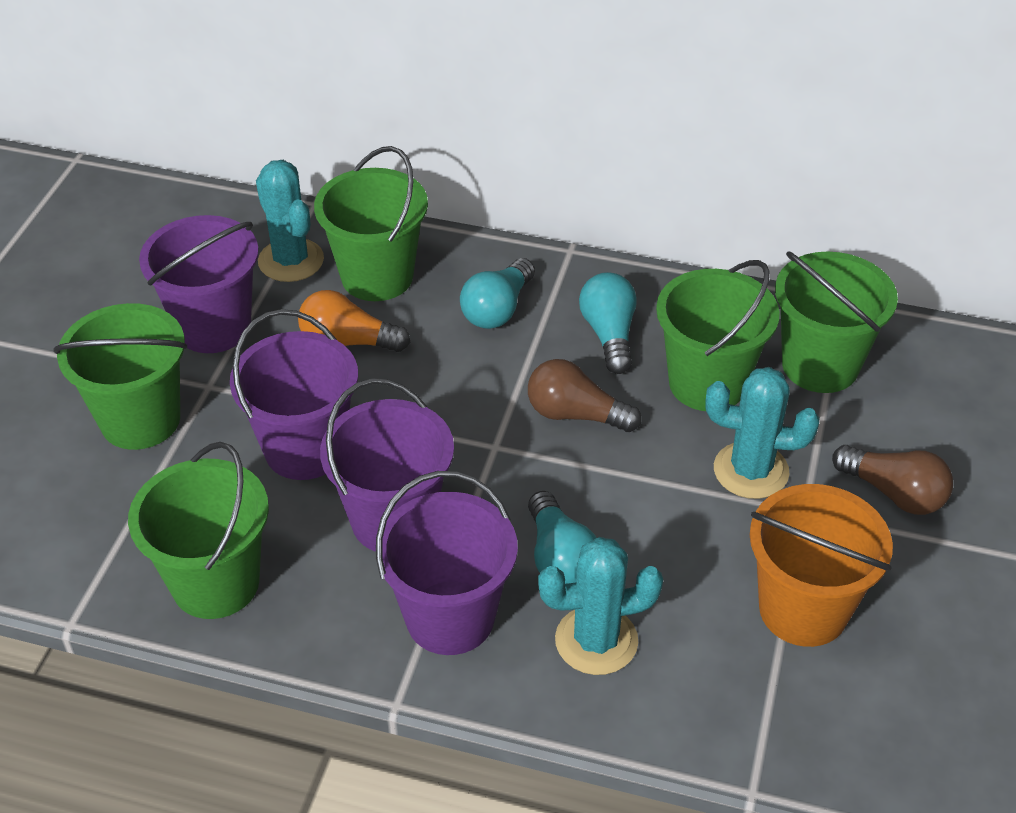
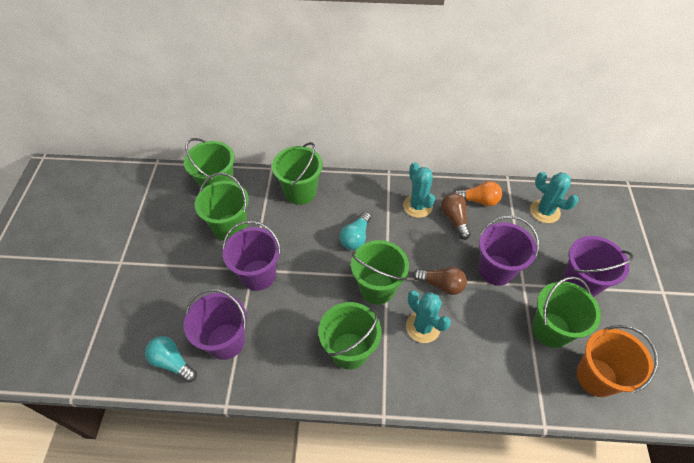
green bucket: 5 -> 6
turquoise light bulb: 3 -> 2

